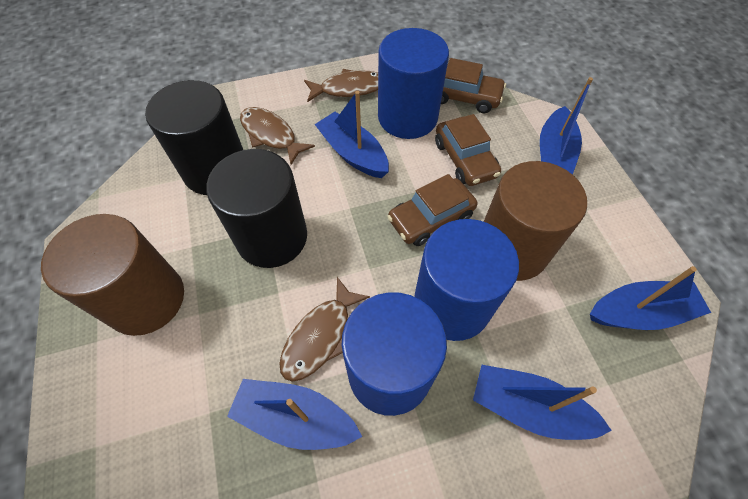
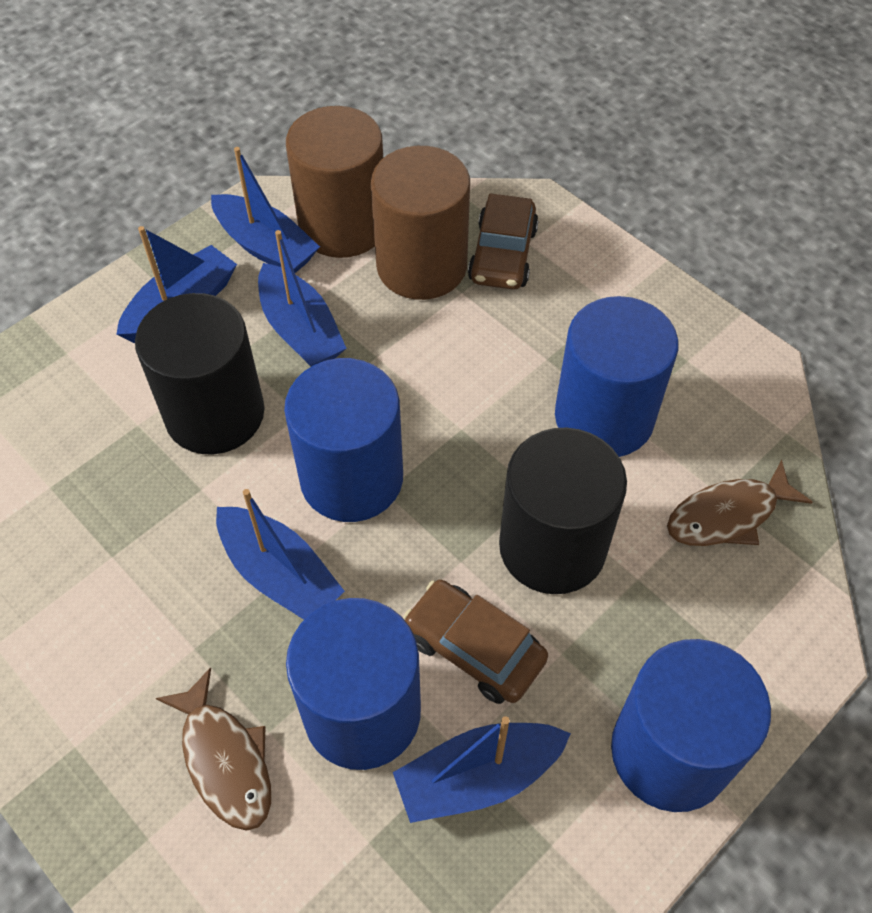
blue cylinder: 3 -> 4
brown car: 3 -> 2
brown fish: 3 -> 2

